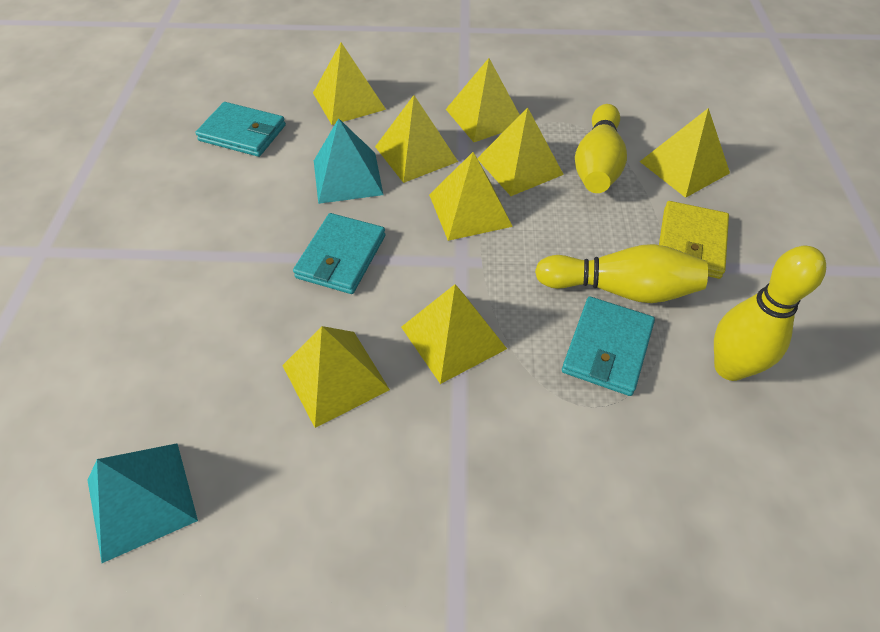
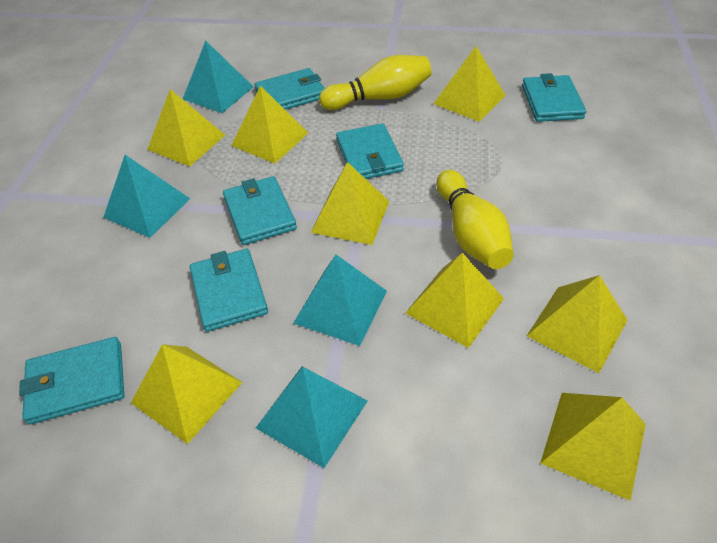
turquoise pyramid: 2 -> 4
turquoise wallet: 3 -> 6
yellow bowling pin: 3 -> 2
yellow wallet: 1 -> 0

